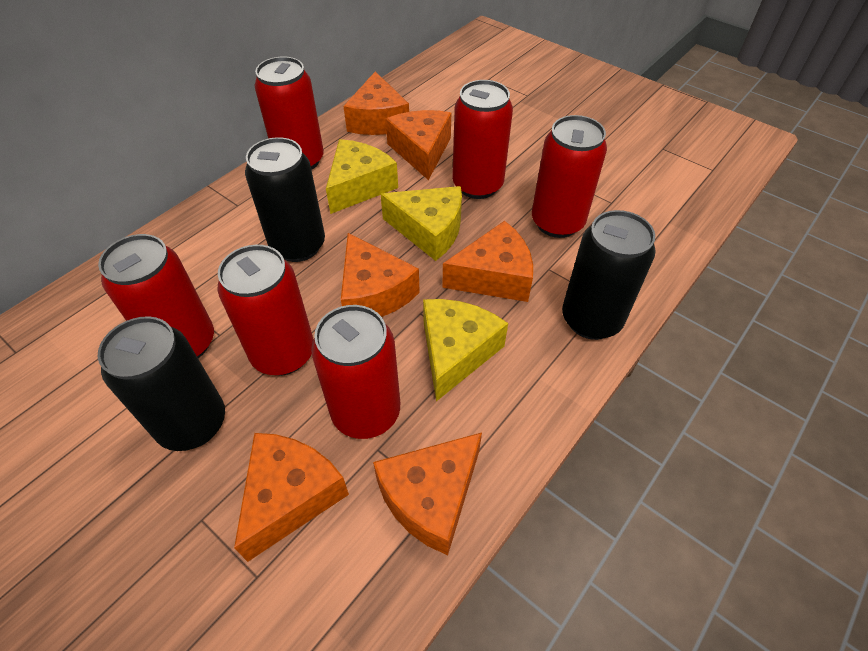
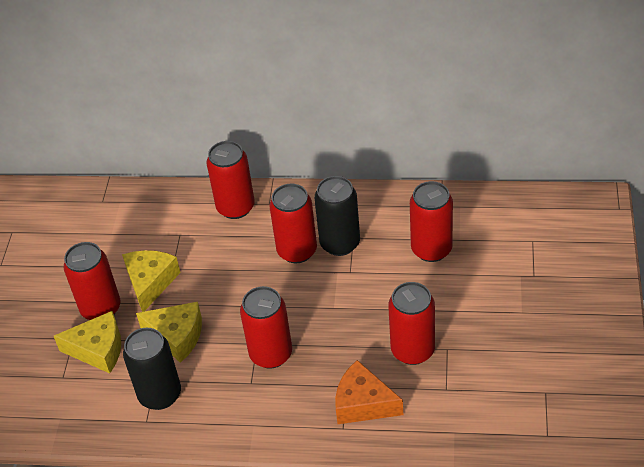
black can: 3 -> 2
orange cheese: 6 -> 1

